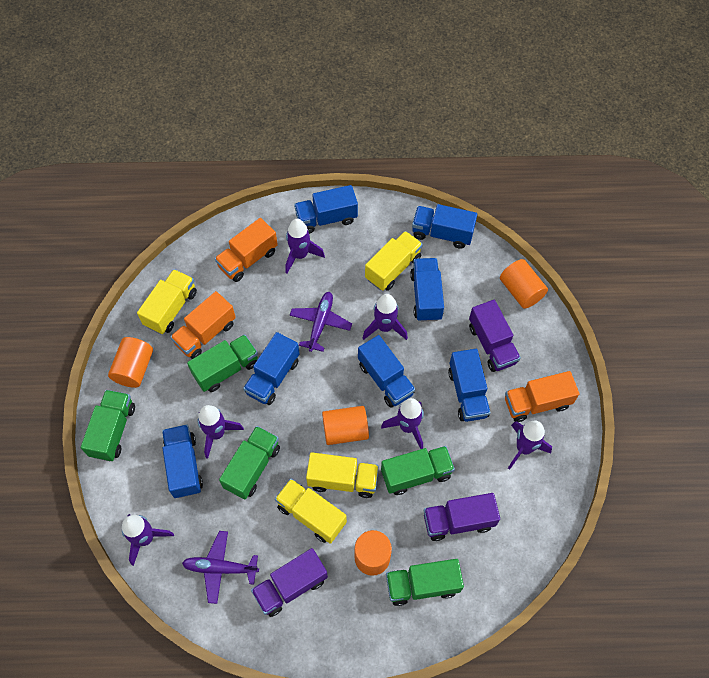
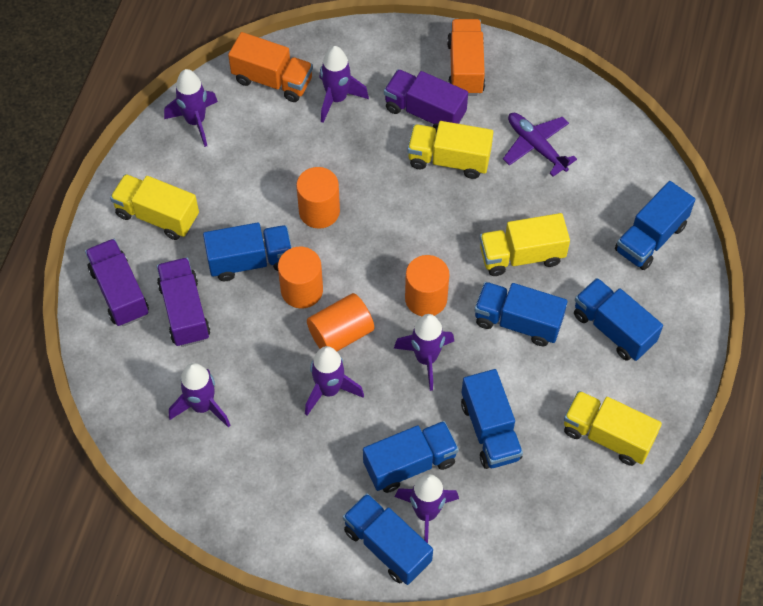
green truck: 5 -> 0
orange truck: 3 -> 2
purple plane: 2 -> 1

